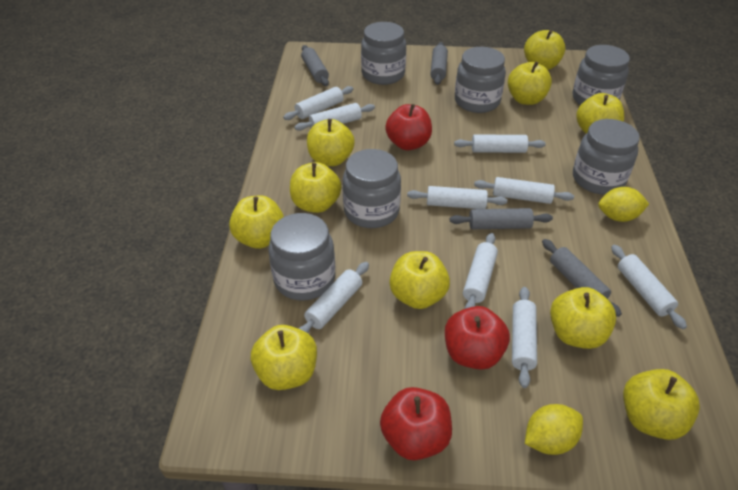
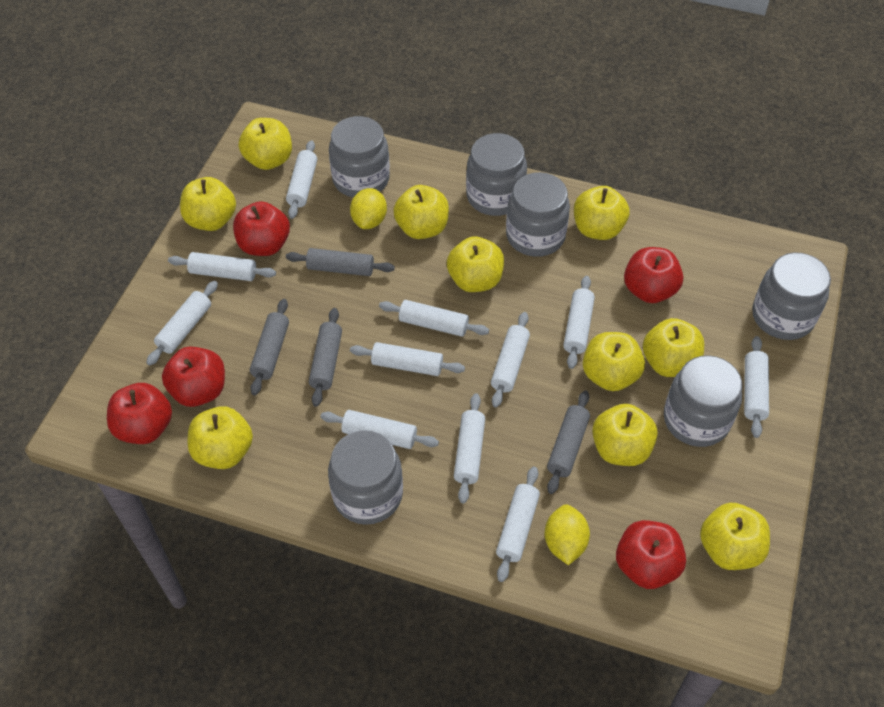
red apple: 3 -> 5
white rolling pin: 9 -> 11

